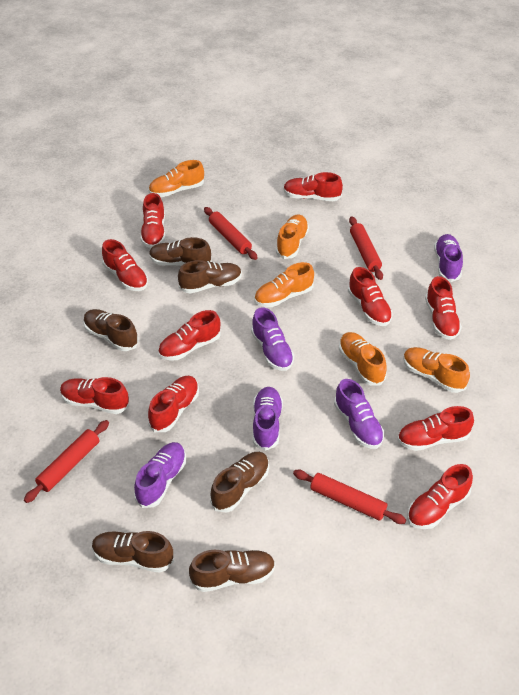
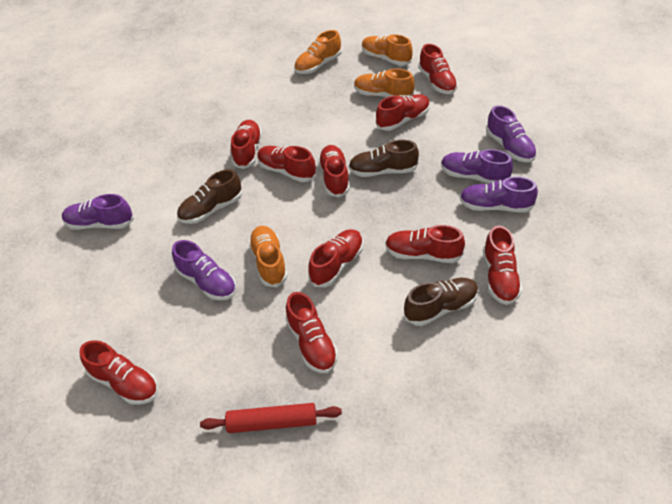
brown shoe: 6 -> 3
orange shoe: 5 -> 4
red rolling pin: 4 -> 1

